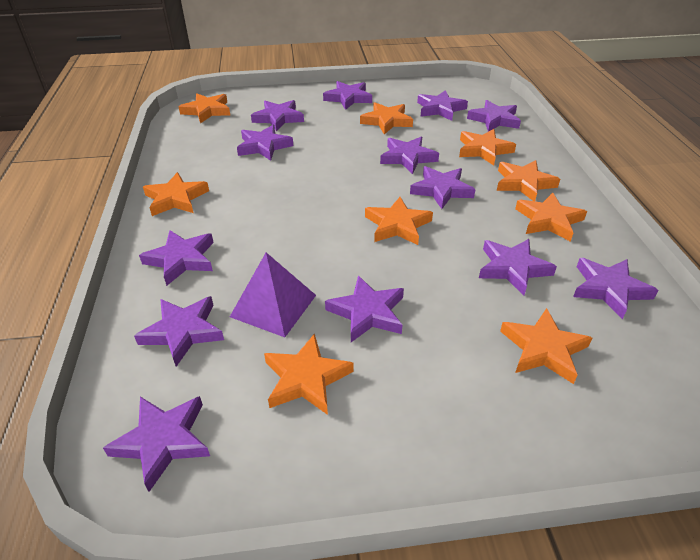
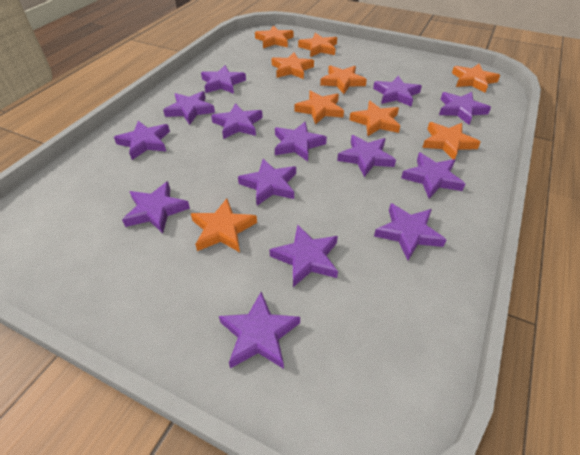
purple pyramid: 1 -> 0
purple star: 13 -> 14

